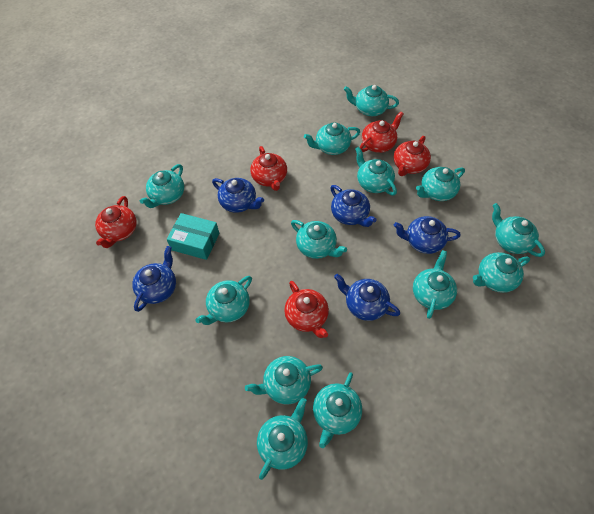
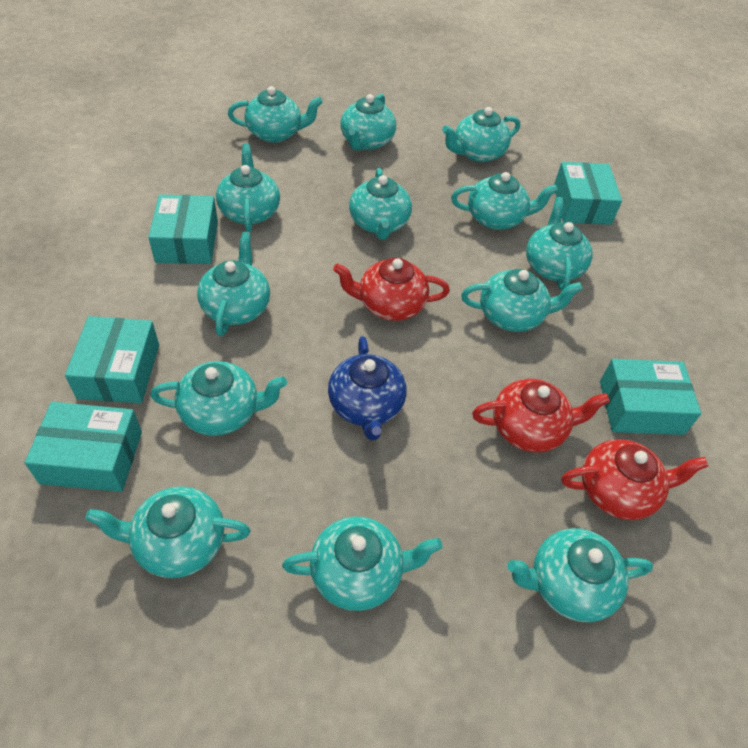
blue teapot: 5 -> 1
red teapot: 5 -> 3
turquoise box: 1 -> 5

